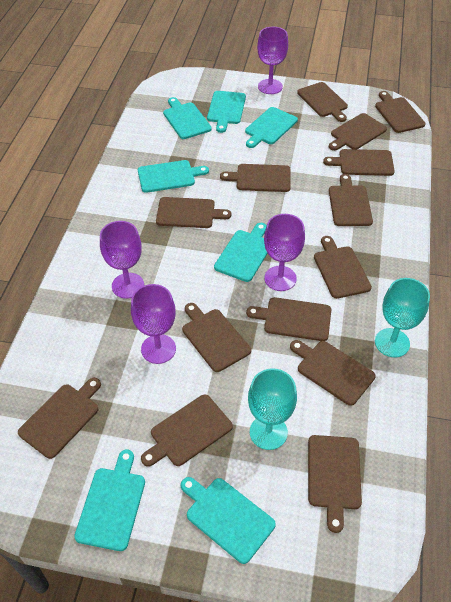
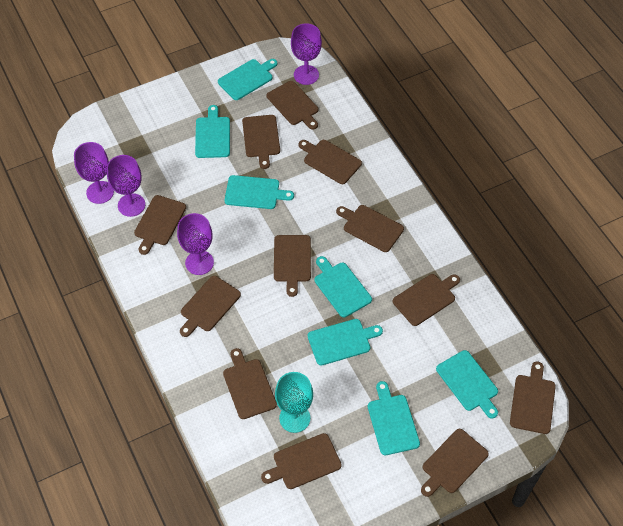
brown cutting board: 14 -> 12
turquoise goblet: 2 -> 1

